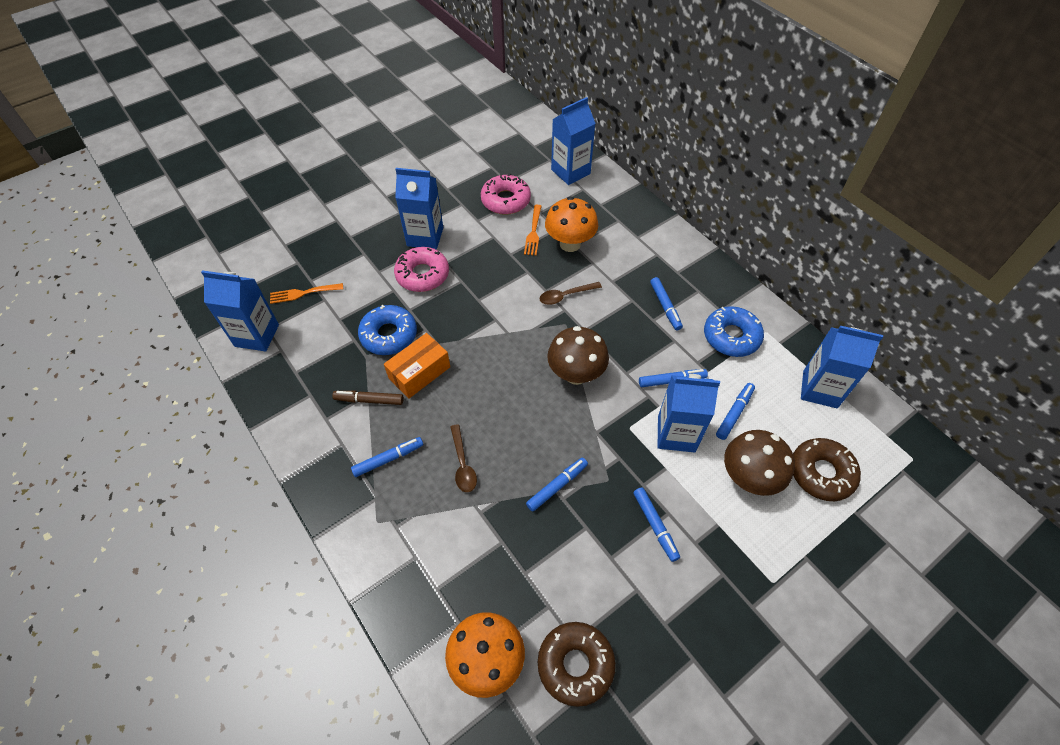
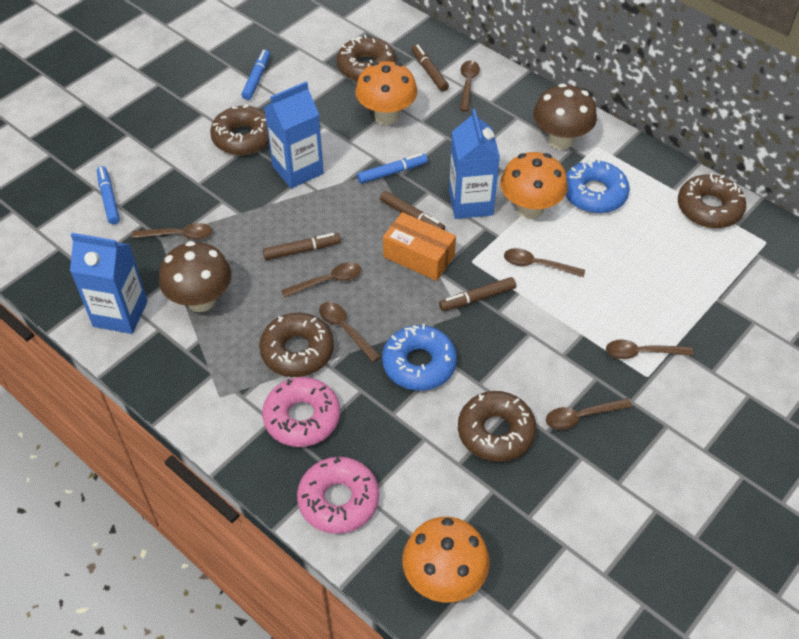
blue carton: 5 -> 3
blue marker: 6 -> 3
brown donut: 2 -> 5
brown marker: 1 -> 4
brown spoon: 2 -> 7
orange fork: 2 -> 0
orange mushroom: 2 -> 3

